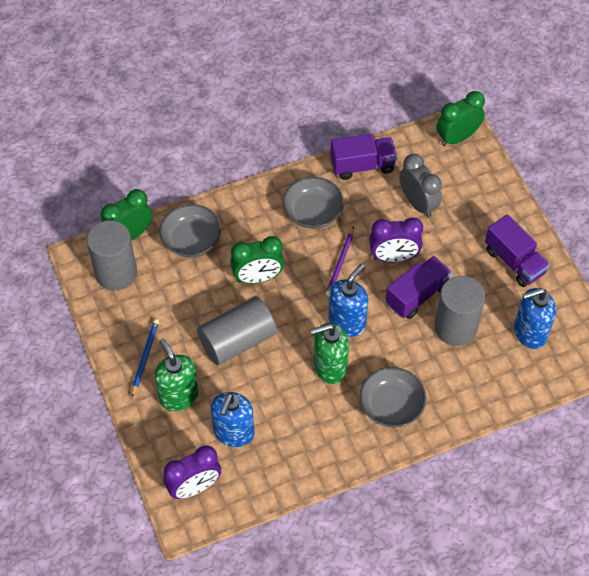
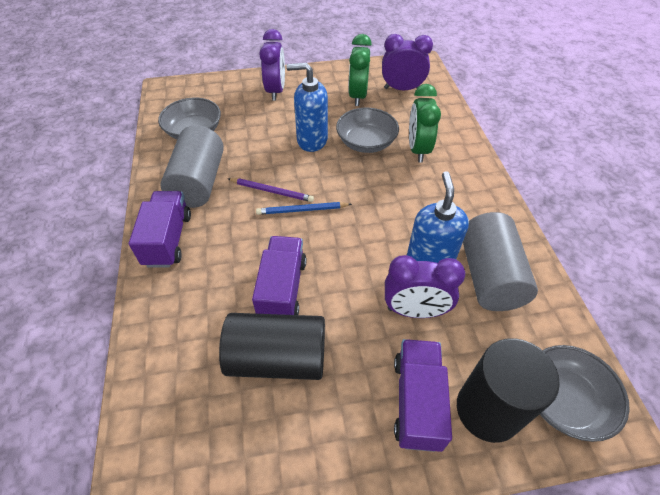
black cylinder: 0 -> 2
blue soap dispenser: 3 -> 2
green clock: 3 -> 2
green soap dispenser: 2 -> 0
grey clock: 1 -> 0
grey cylinder: 3 -> 2
purple clock: 2 -> 3

